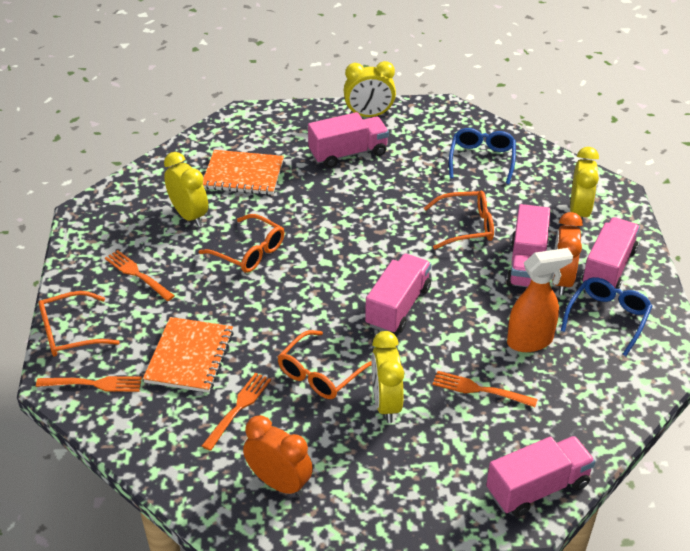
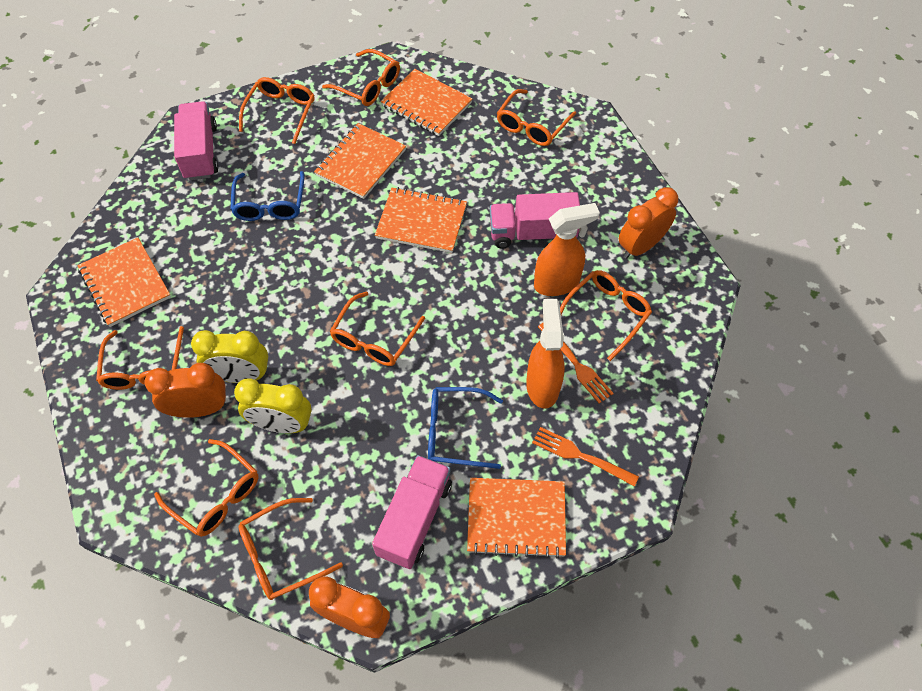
orange clock: 2 -> 3
orange fork: 4 -> 2
orange glasses: 4 -> 8
orange notebook: 2 -> 5
orange spray bottle: 1 -> 2
pink truck: 5 -> 3
yellow clock: 4 -> 2

